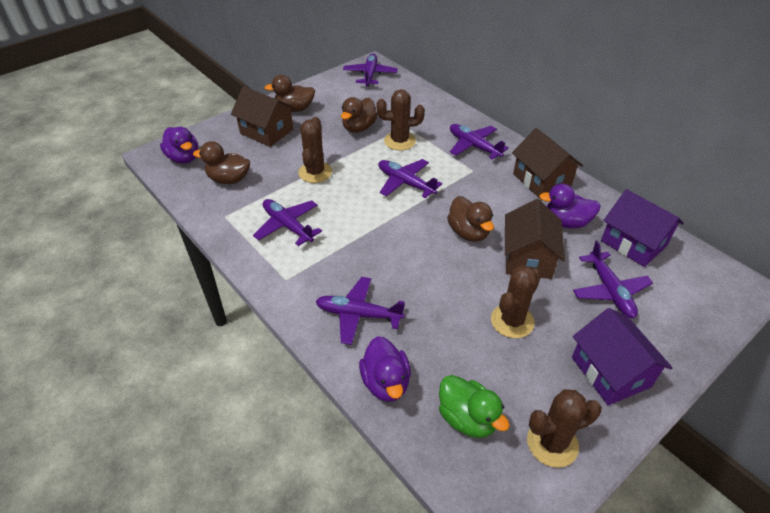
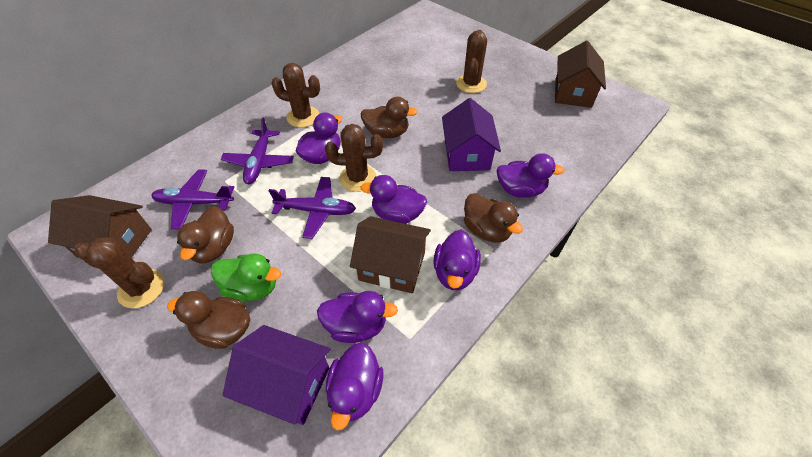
purple duck: 3 -> 6
purple plane: 6 -> 3

